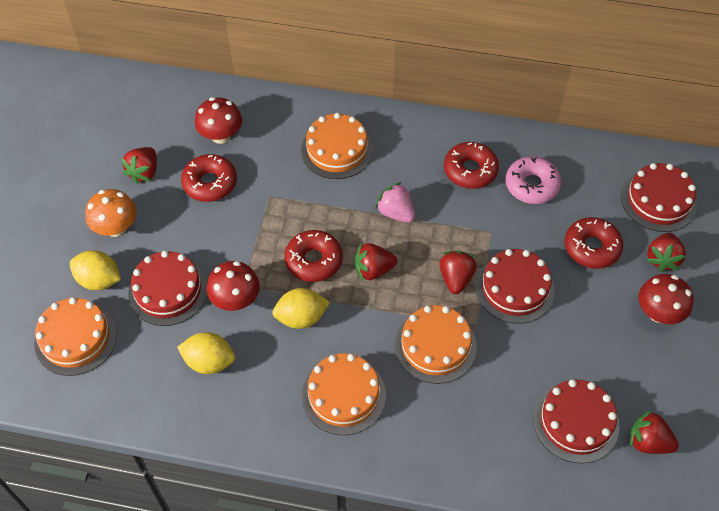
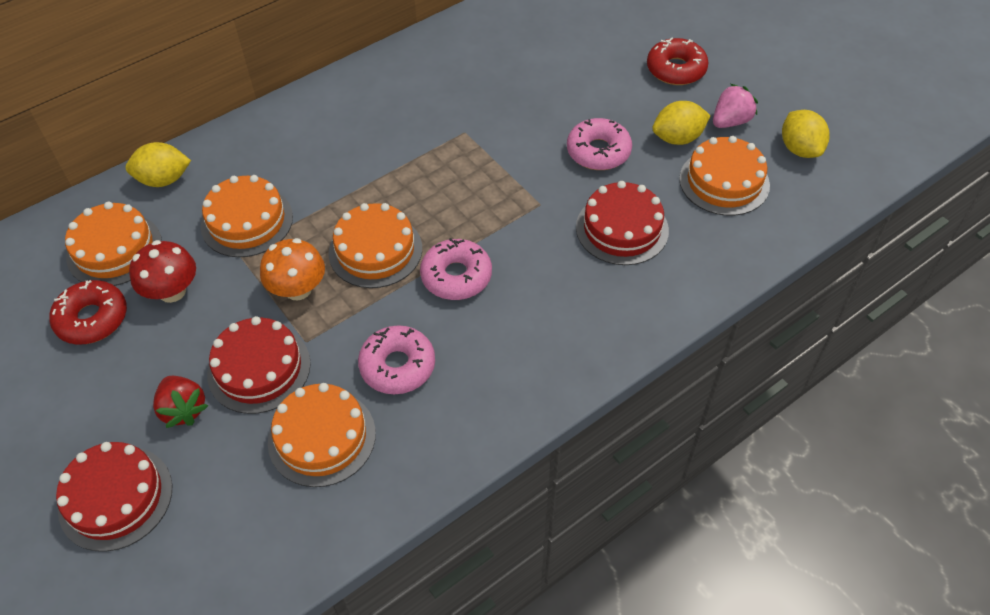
orange cake: 4 -> 5
pink donut: 1 -> 3
red cake: 4 -> 3
red donut: 4 -> 2
red mushroom: 3 -> 1
red strawberry: 5 -> 1

